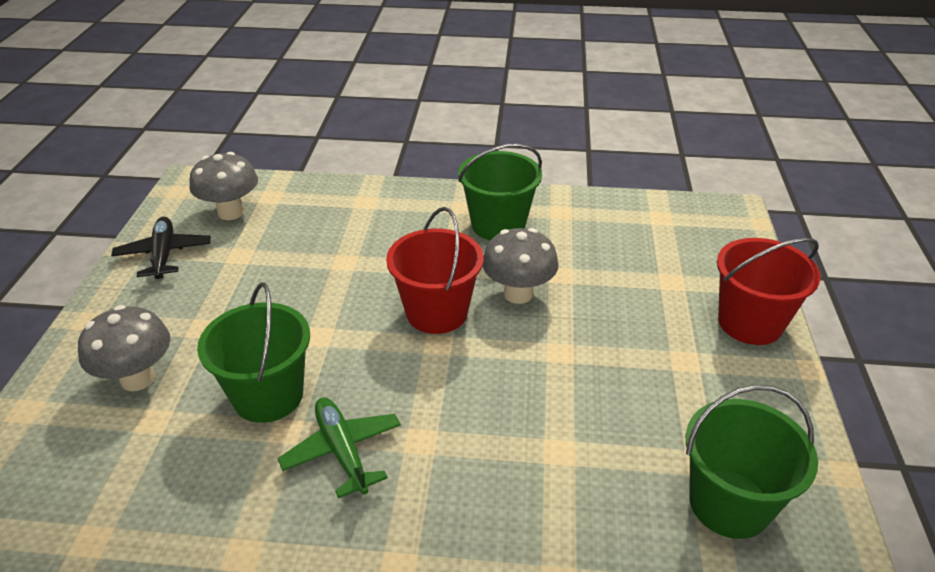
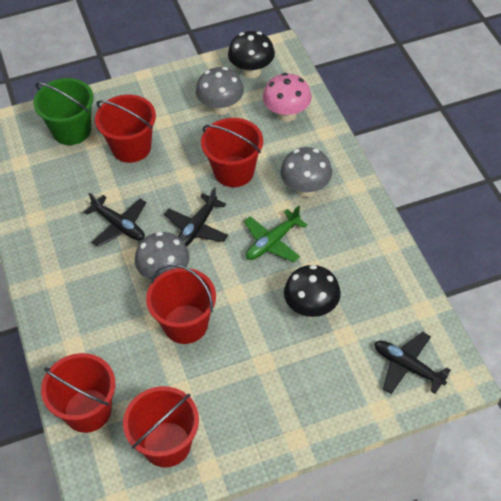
black mushroom: 0 -> 2
black plane: 1 -> 3
green bucket: 3 -> 1
pink mushroom: 0 -> 1
red bucket: 2 -> 5

